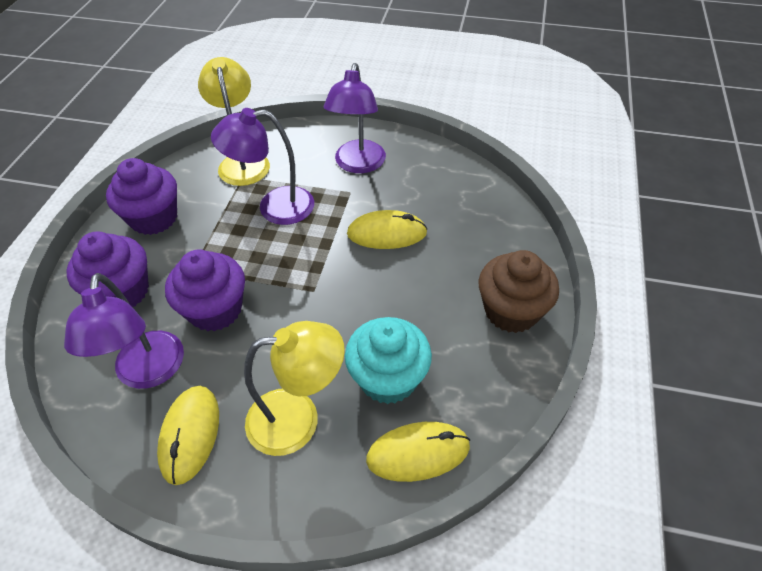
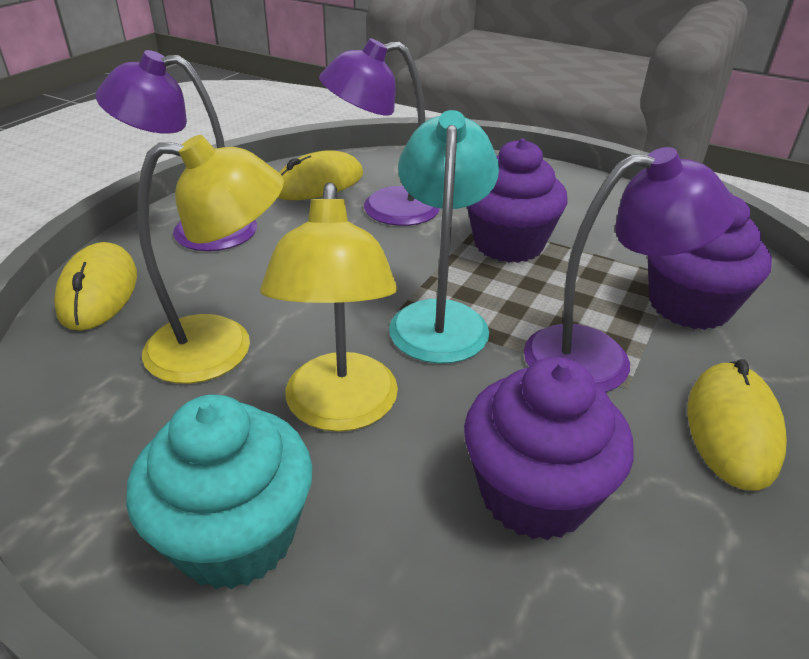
brown cupcake: 1 -> 0
turquoise lamp: 0 -> 1

